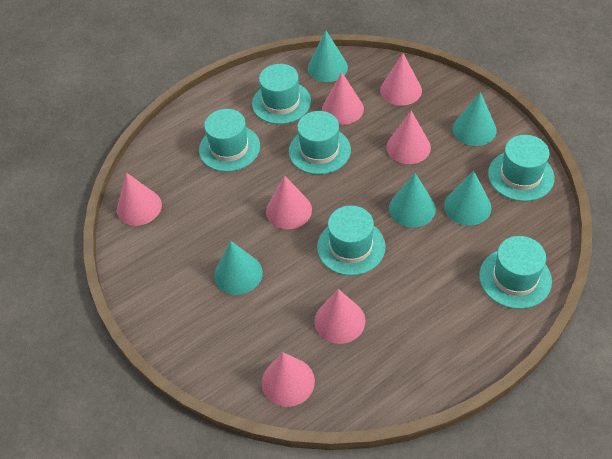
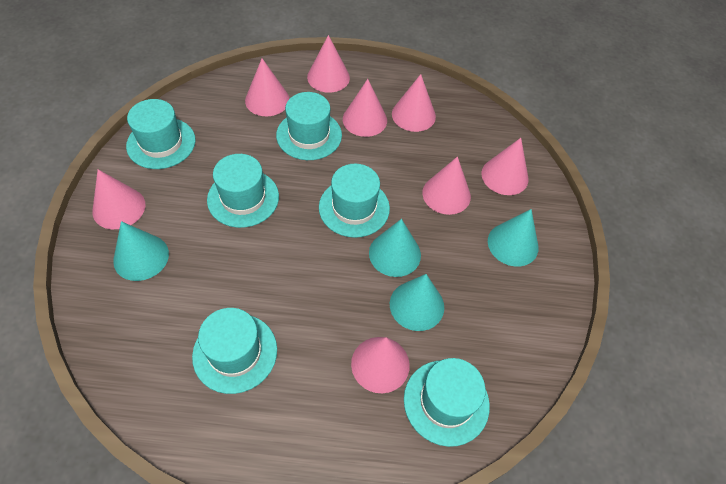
pink cone: 7 -> 8
turquoise cone: 5 -> 4

